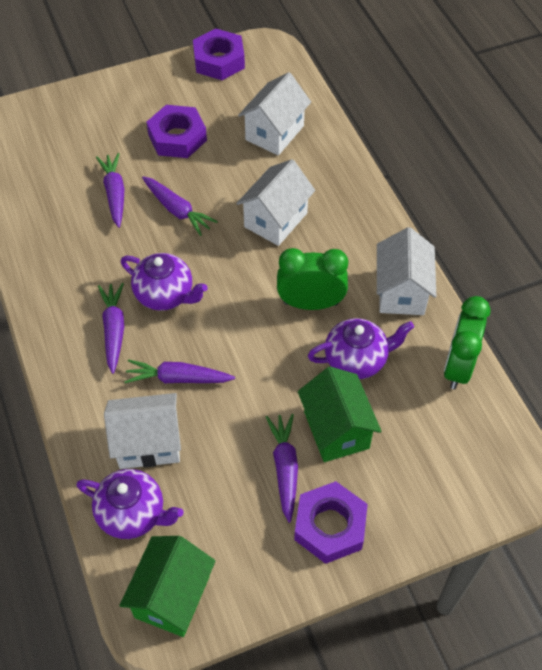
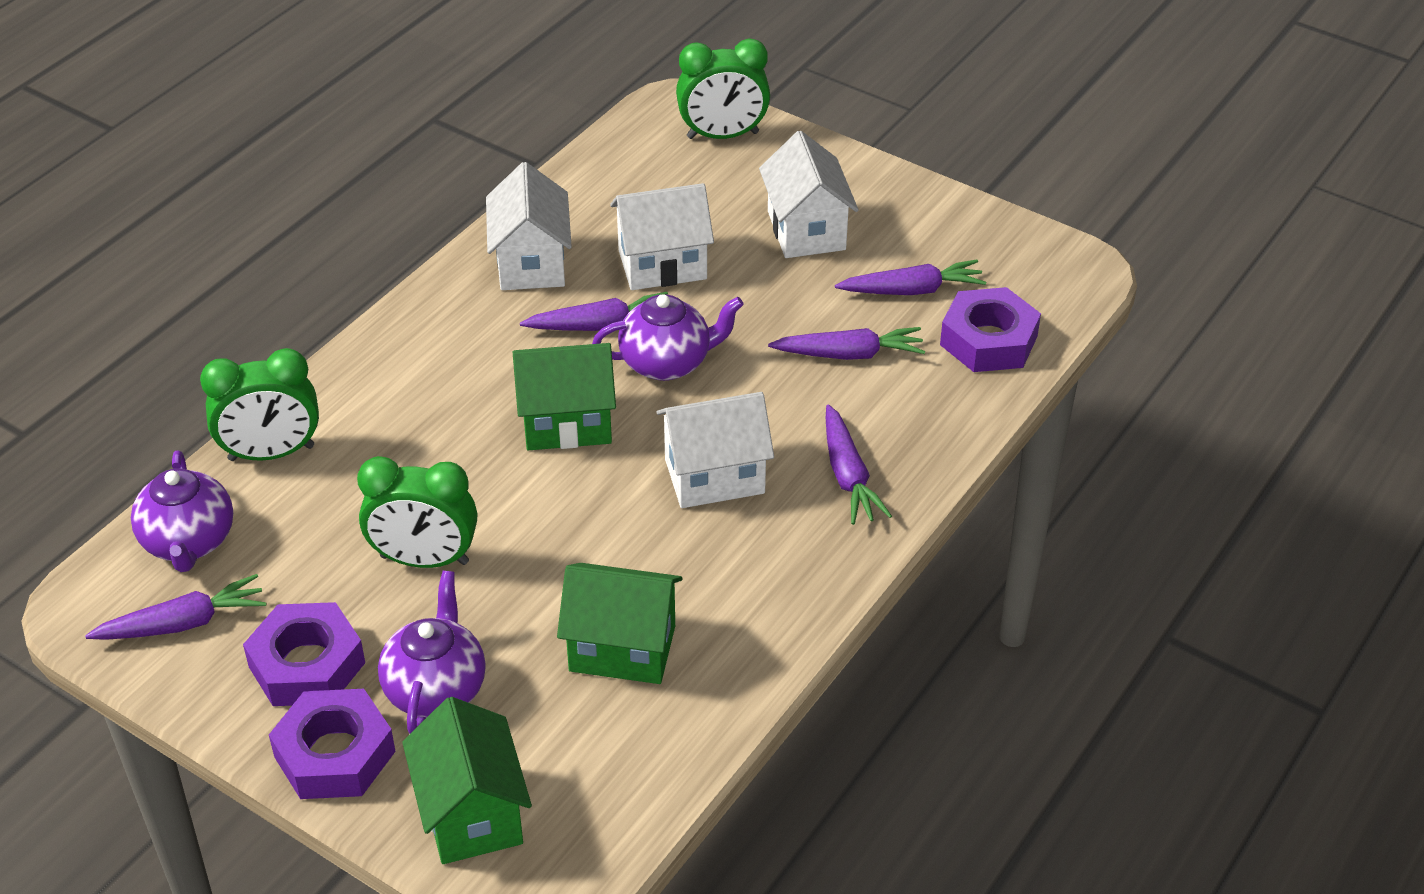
green clock: 2 -> 3
green house: 2 -> 3

